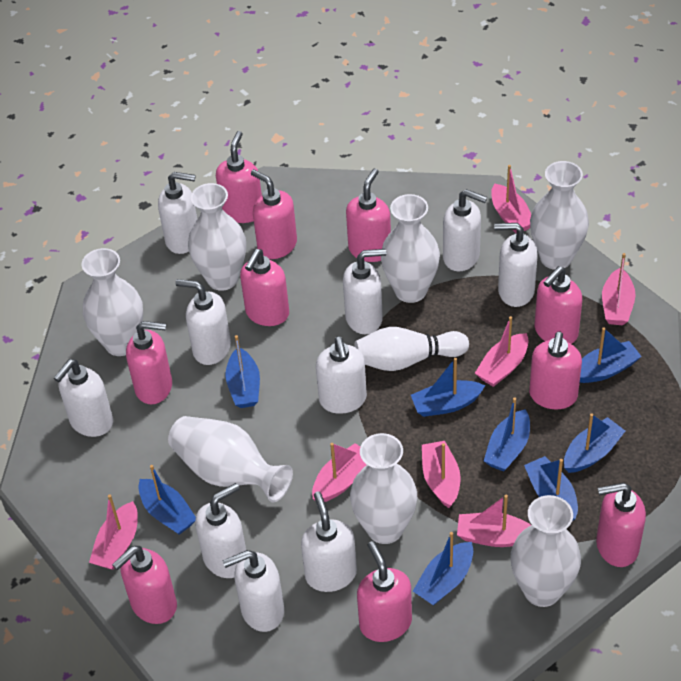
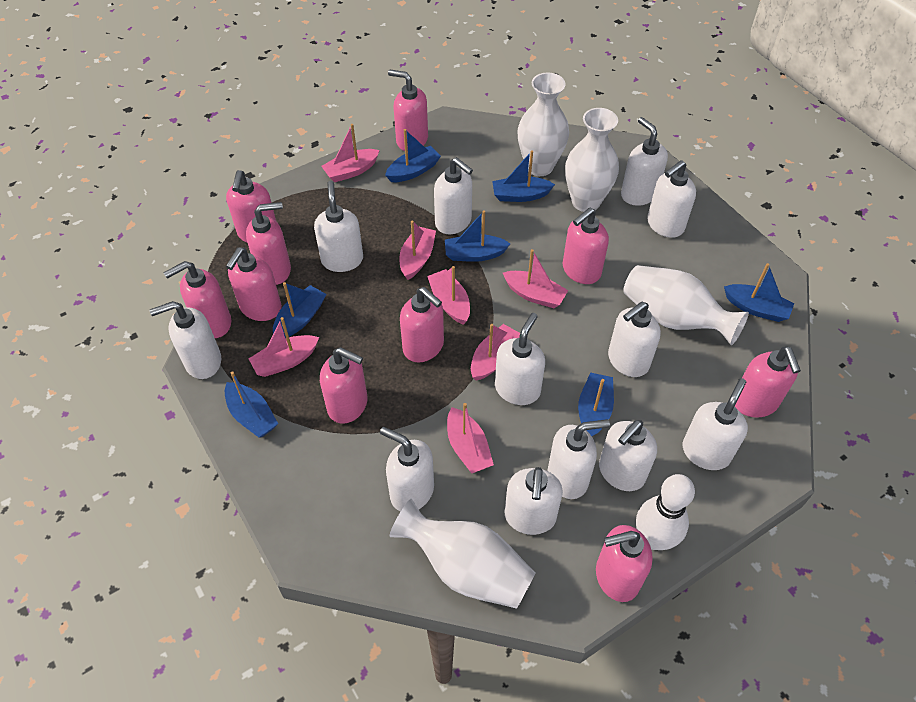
blue boat: 8 -> 7
white soap dispenser: 10 -> 12
white vase: 7 -> 4

